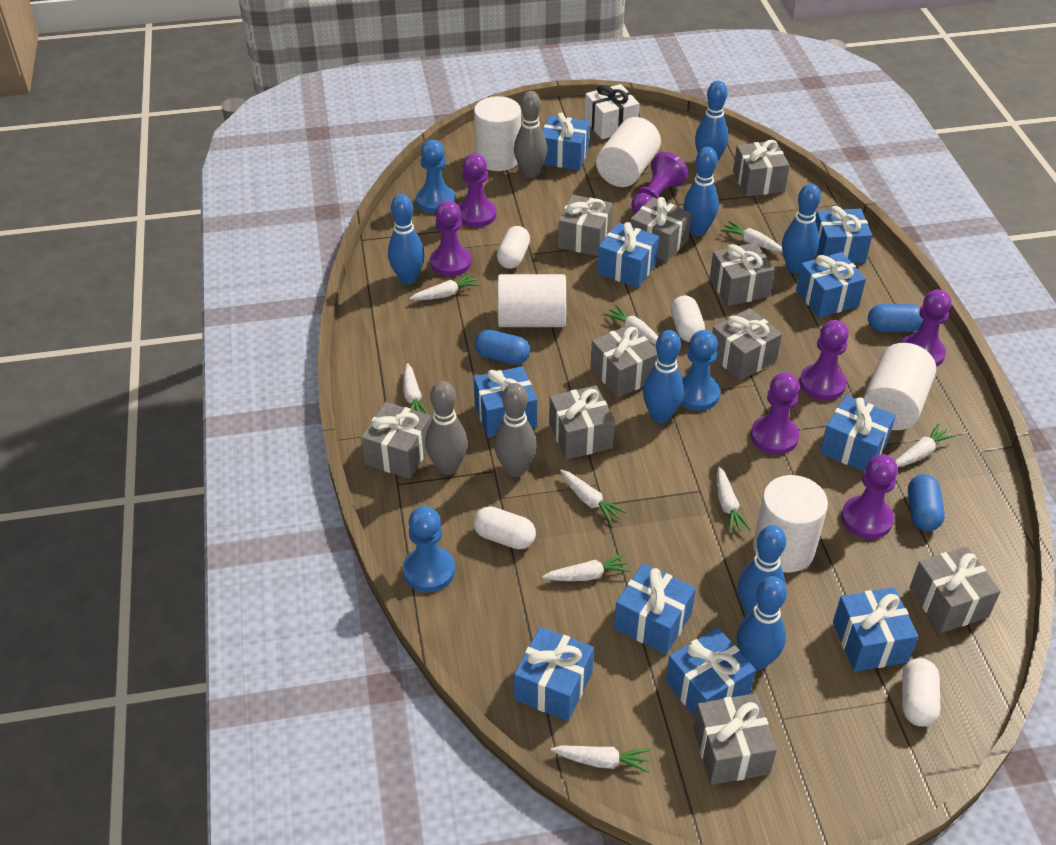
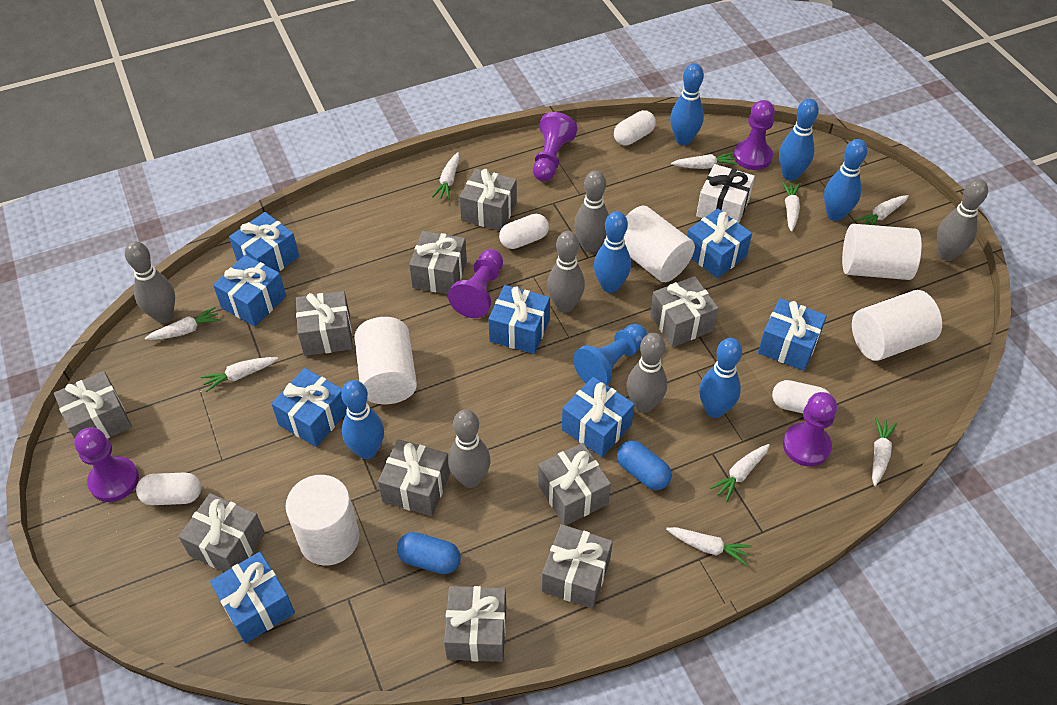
blue bowling pin: 7 -> 6
blue capsule: 3 -> 2
blue gift: 10 -> 8
blue pawn: 3 -> 1
grey bowling pin: 3 -> 6
purple pawn: 7 -> 5

